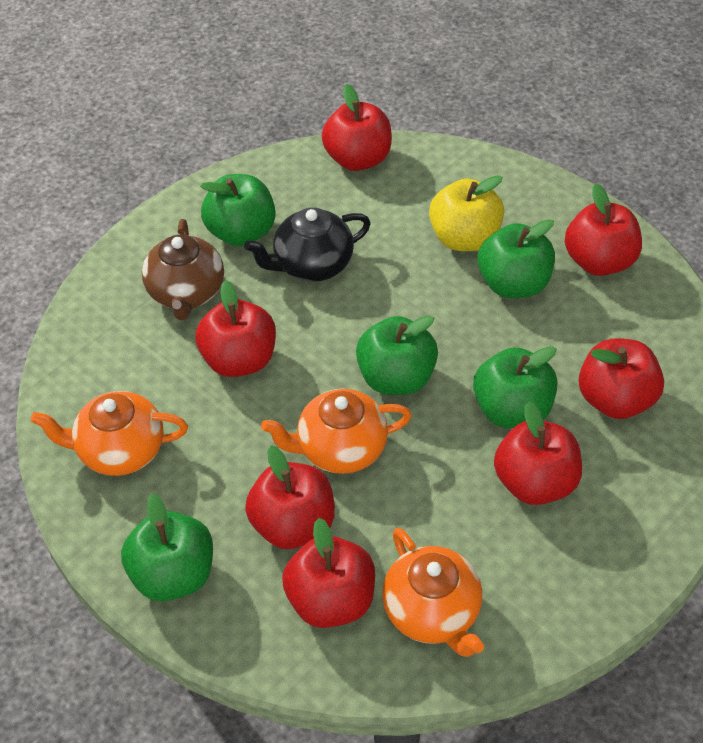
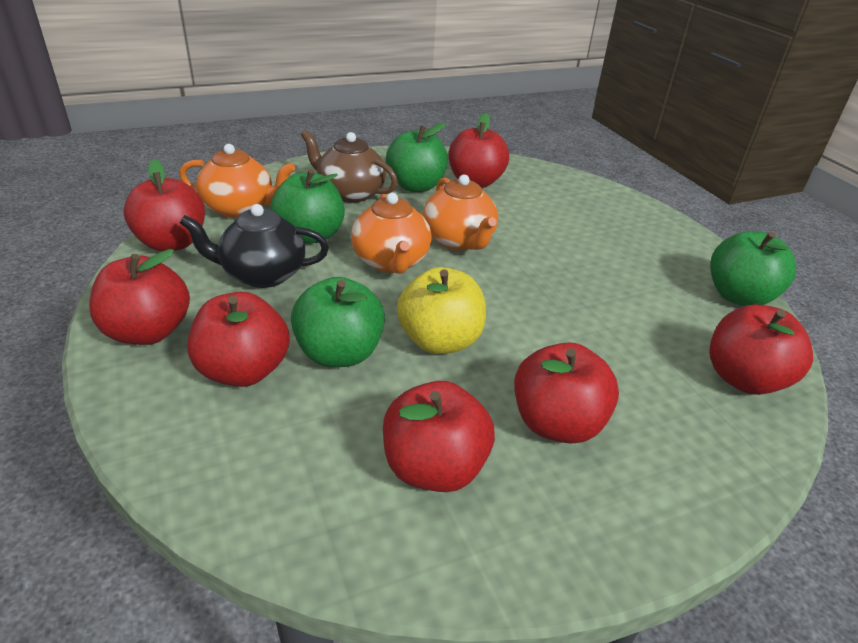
green apple: 5 -> 4

